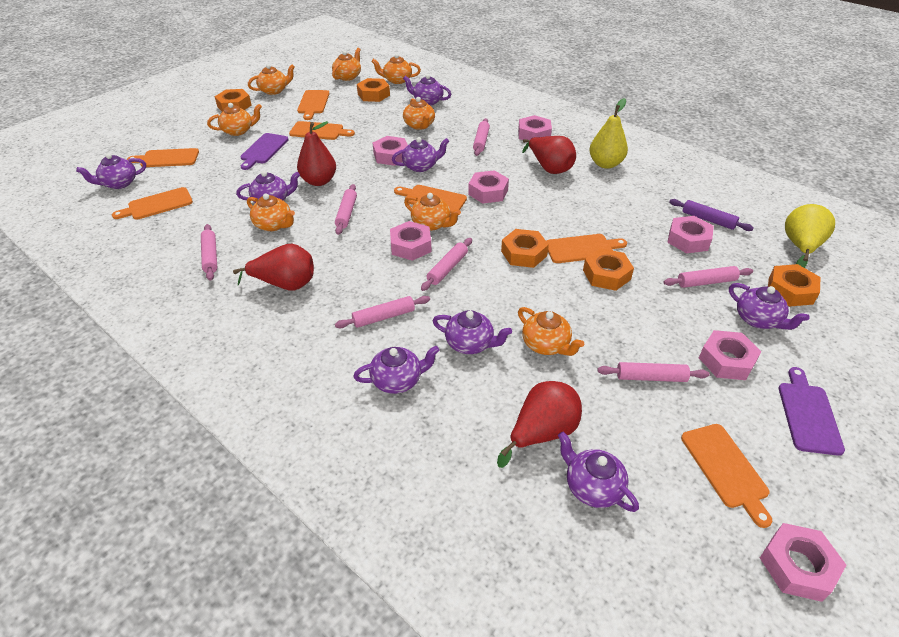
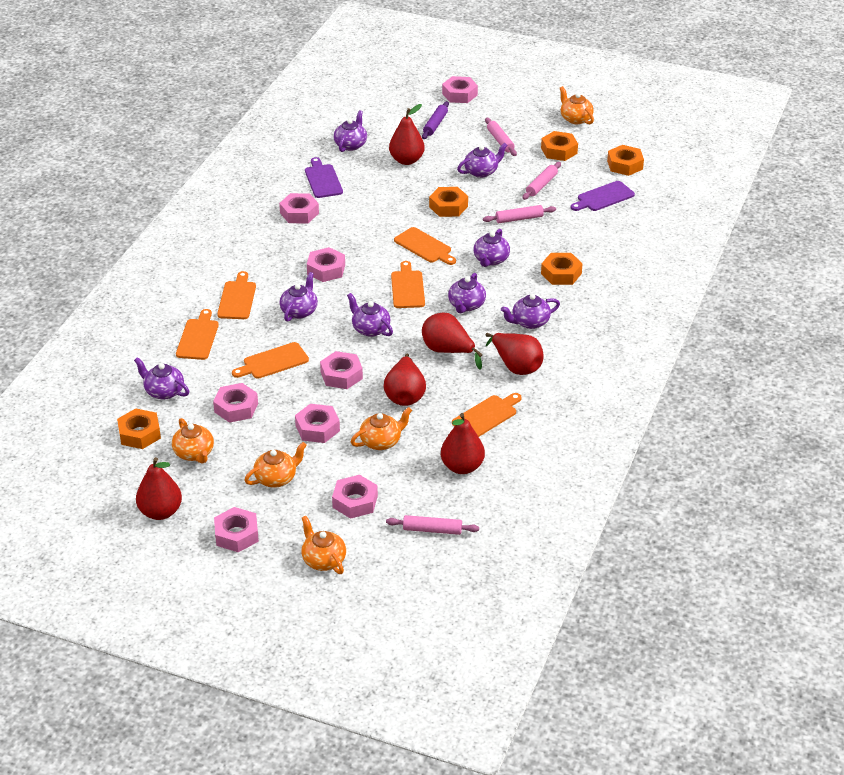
orange cutting board: 7 -> 6
orange teapot: 8 -> 5
pink nut: 7 -> 8
pink rolling pin: 7 -> 4
red pear: 4 -> 6
yellow pear: 2 -> 0

